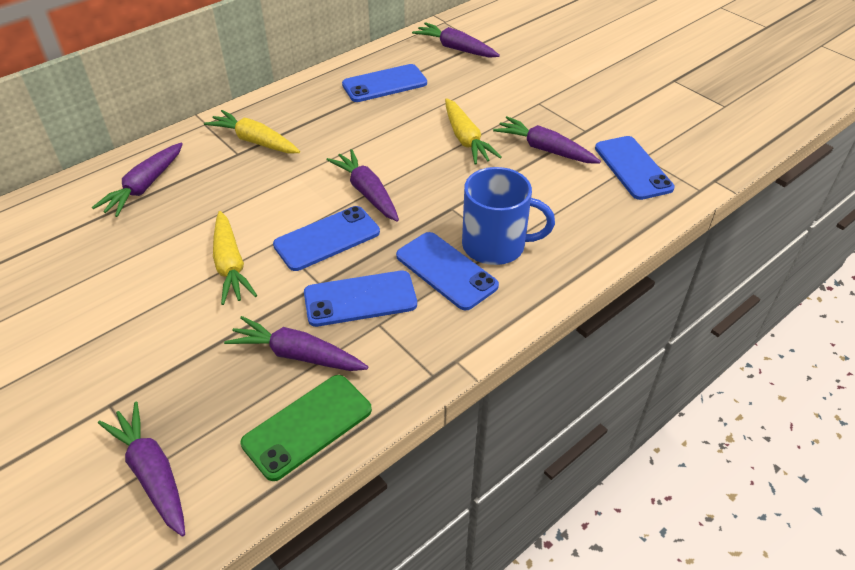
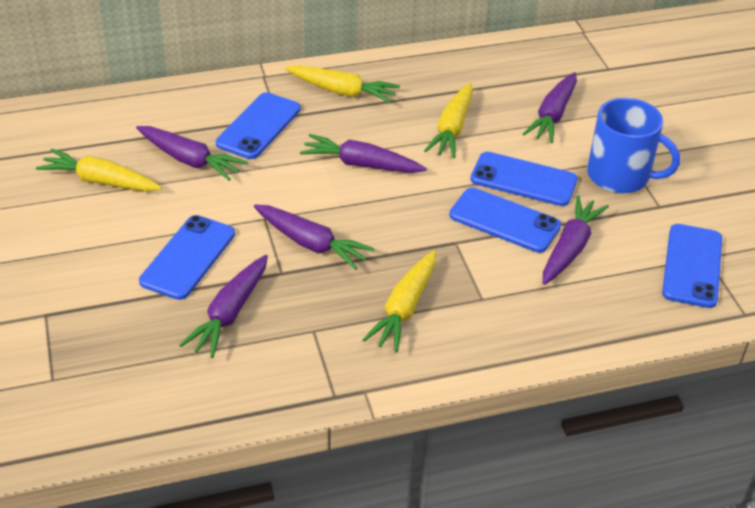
green phone: 1 -> 0
yellow carrot: 3 -> 4

